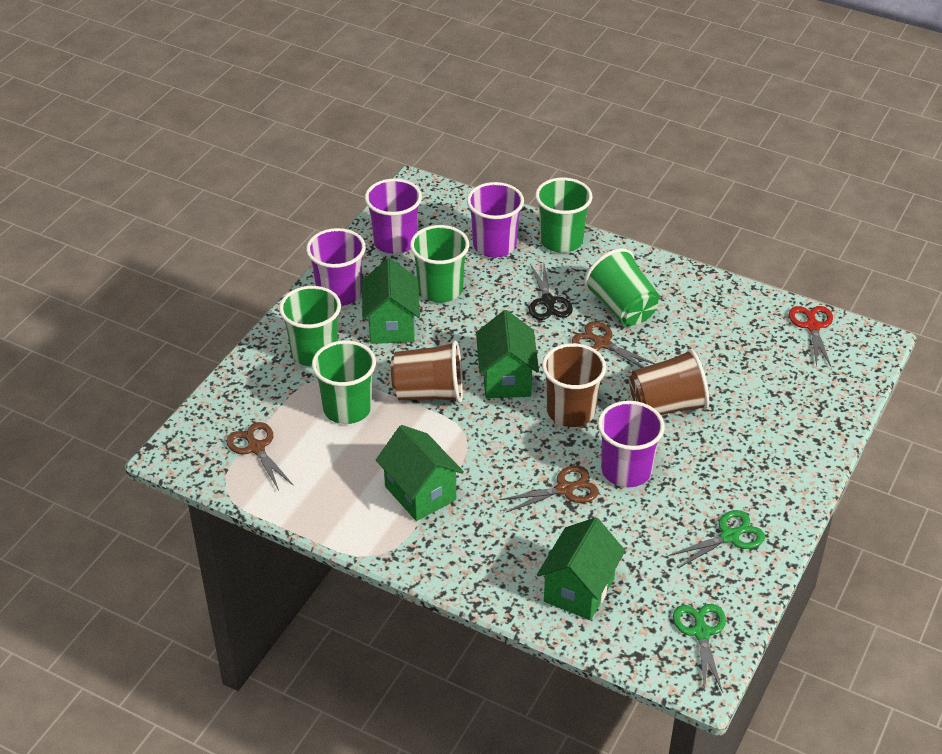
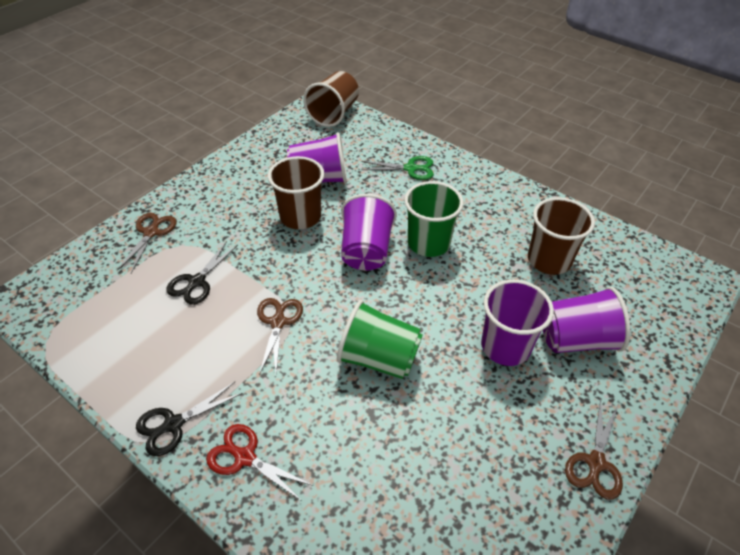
black scissors: 1 -> 2
green cup: 5 -> 2
green house: 4 -> 0
green scissors: 2 -> 1

